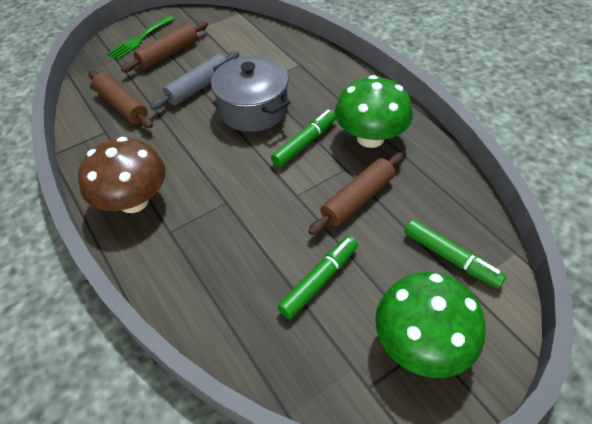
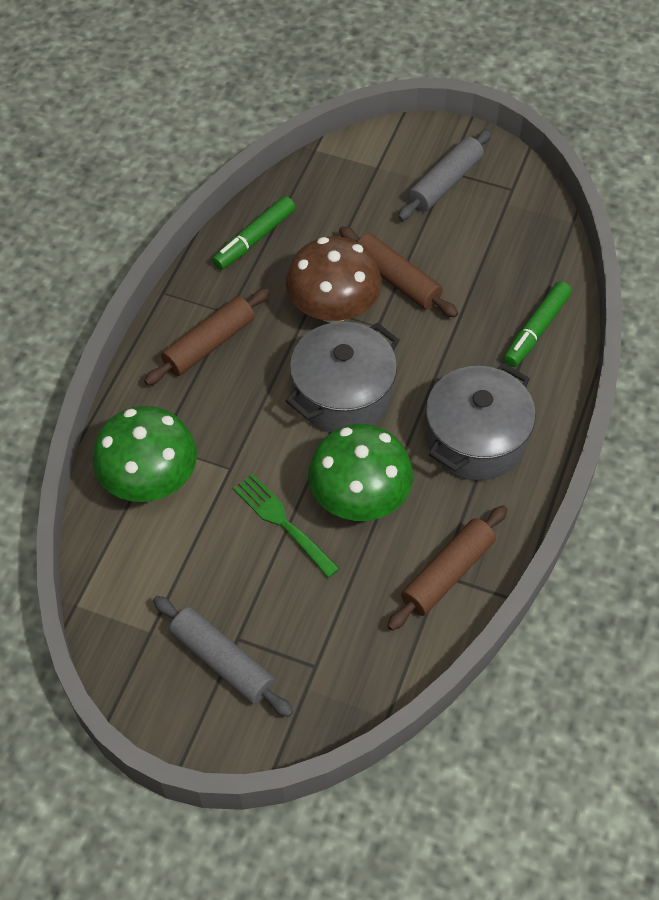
green marker: 3 -> 2
grey pot: 1 -> 2
grey rolling pin: 1 -> 2

